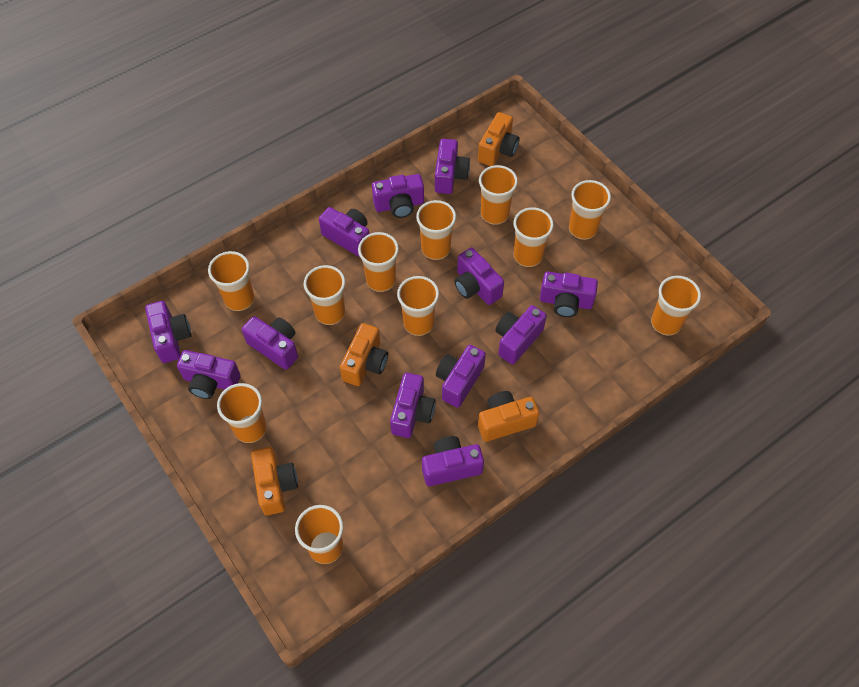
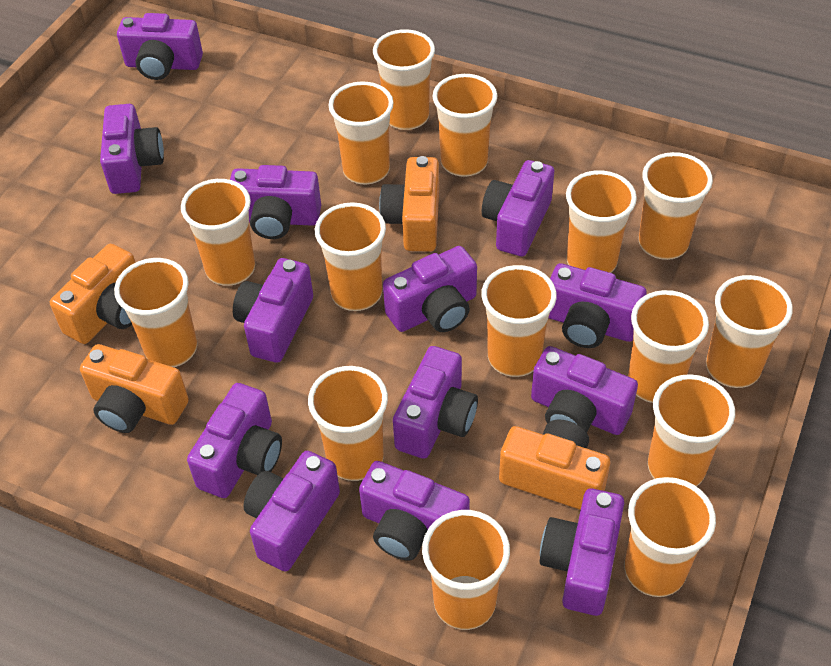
orange cup: 11 -> 15
purple camera: 12 -> 13

